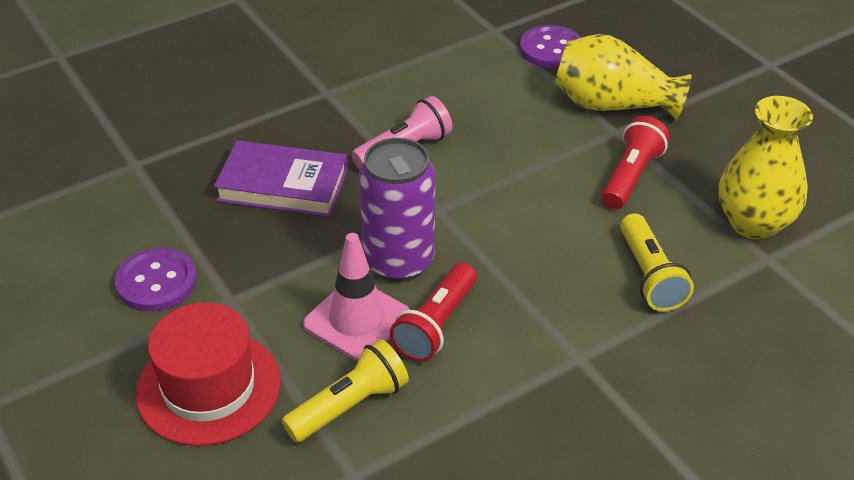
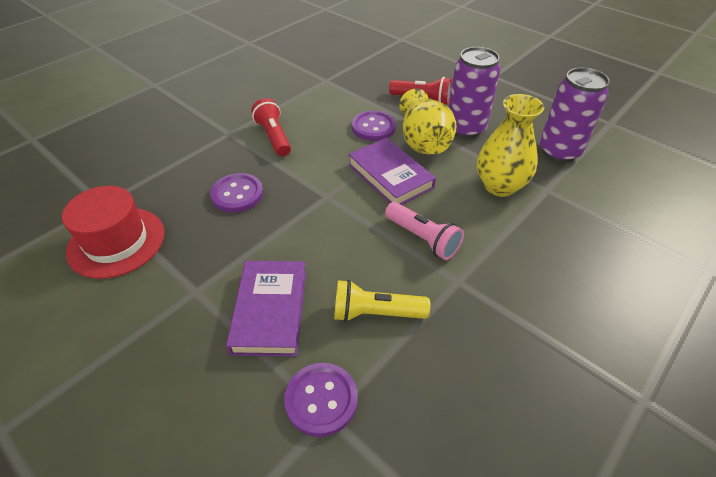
pink traffic cone: 1 -> 0
purple book: 1 -> 2
purple button: 2 -> 3
purple can: 1 -> 2
yellow flashlight: 2 -> 1

